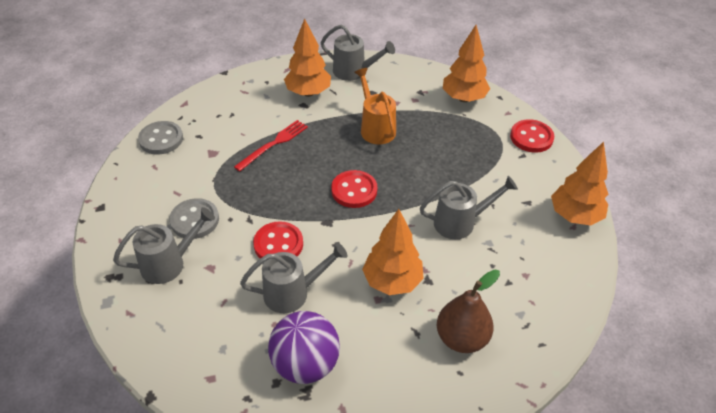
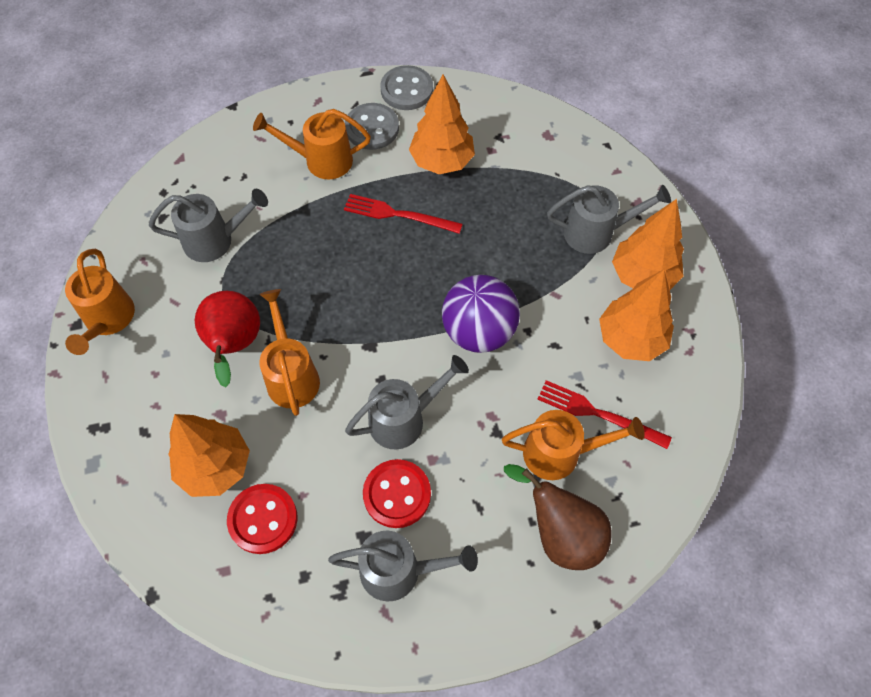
orange watering can: 1 -> 4
red button: 3 -> 2
red fork: 1 -> 2
red pear: 0 -> 1

